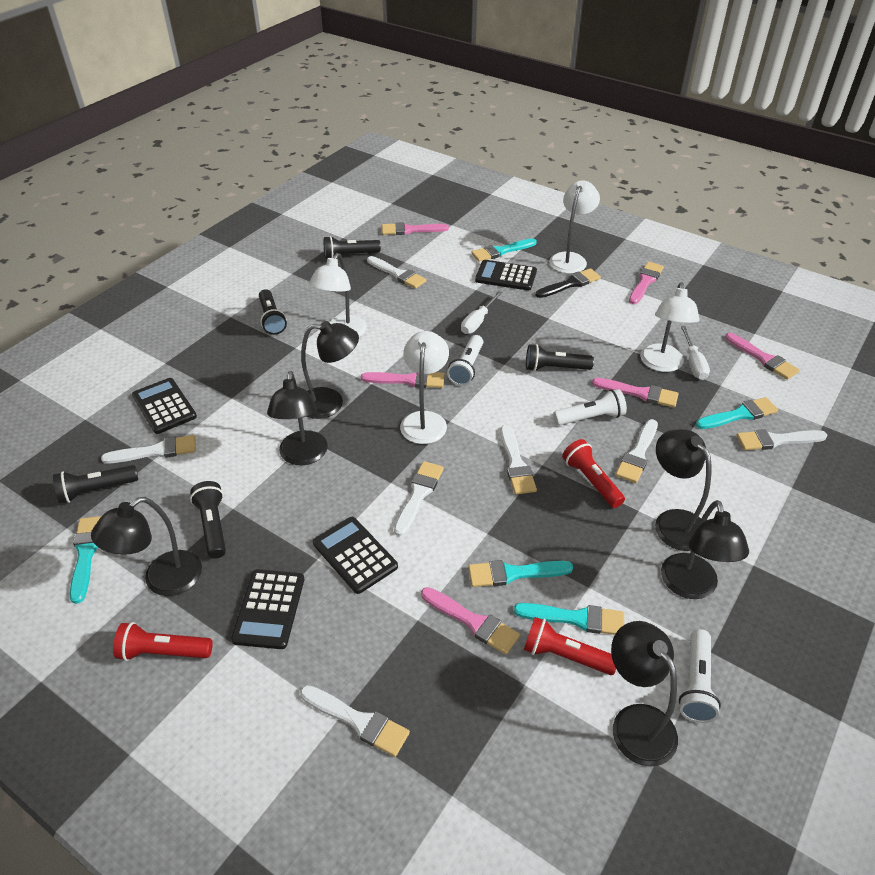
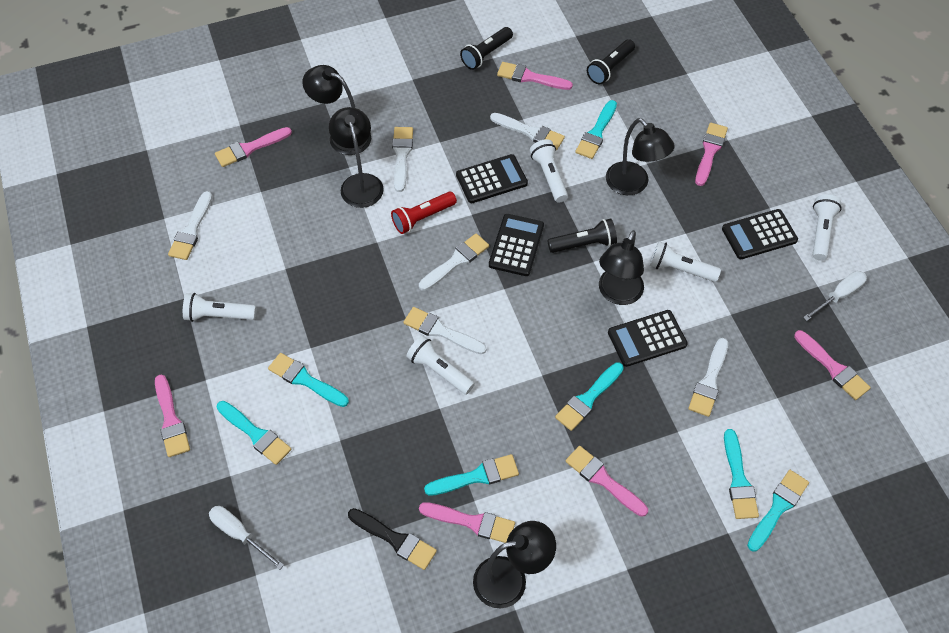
black flashlight: 5 -> 3
black lamp: 6 -> 5
pink brush: 6 -> 7
red flashlight: 3 -> 1
turquoise brush: 5 -> 7
white brush: 7 -> 6
white flashlight: 3 -> 5
white lamp: 4 -> 0

